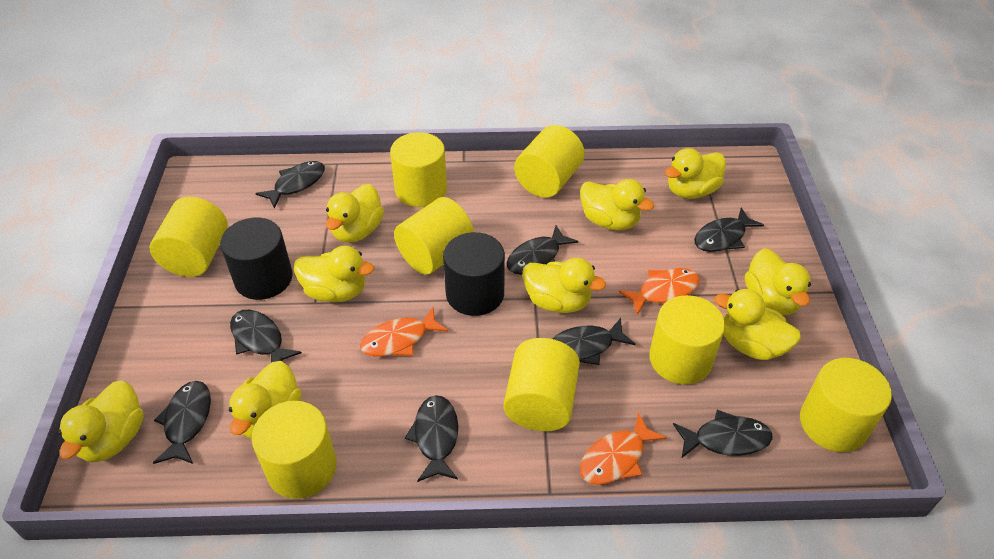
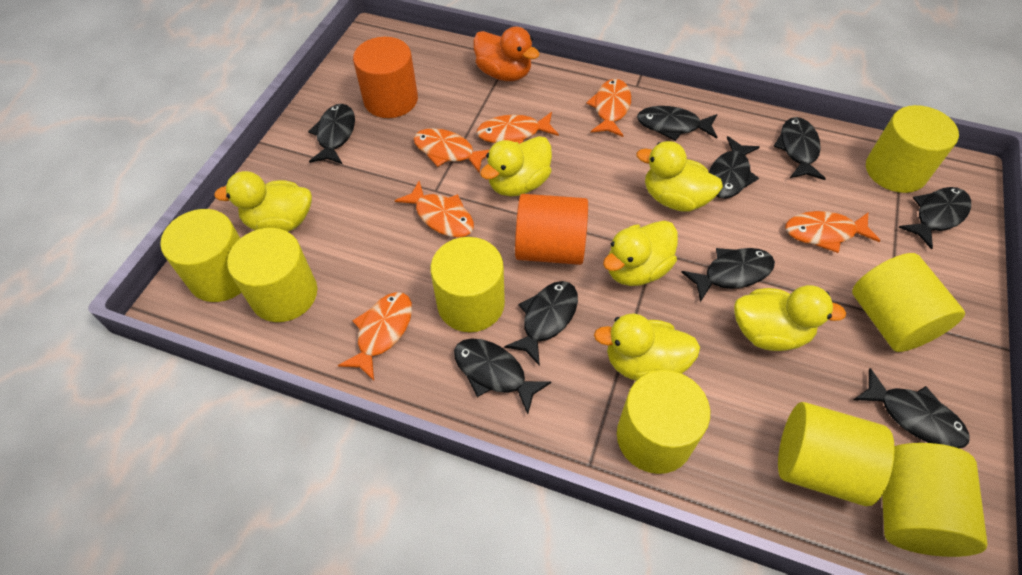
black cylinder: 2 -> 0
black fish: 8 -> 9
orange cylinder: 0 -> 2
orange duck: 0 -> 1
orange fish: 3 -> 6
yellow duck: 9 -> 6

